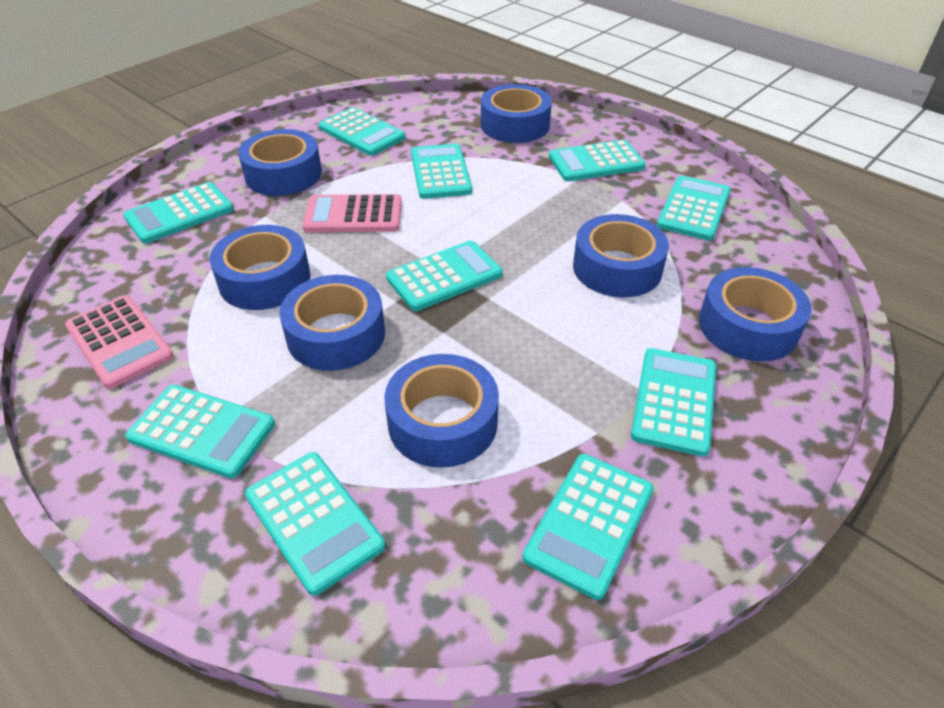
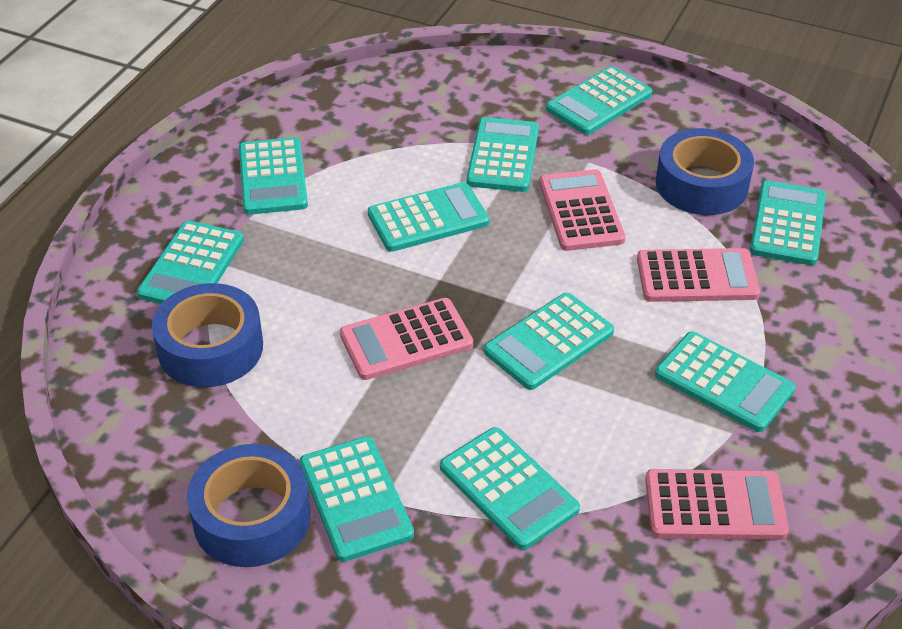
blue tape: 7 -> 3
pink calculator: 2 -> 4

